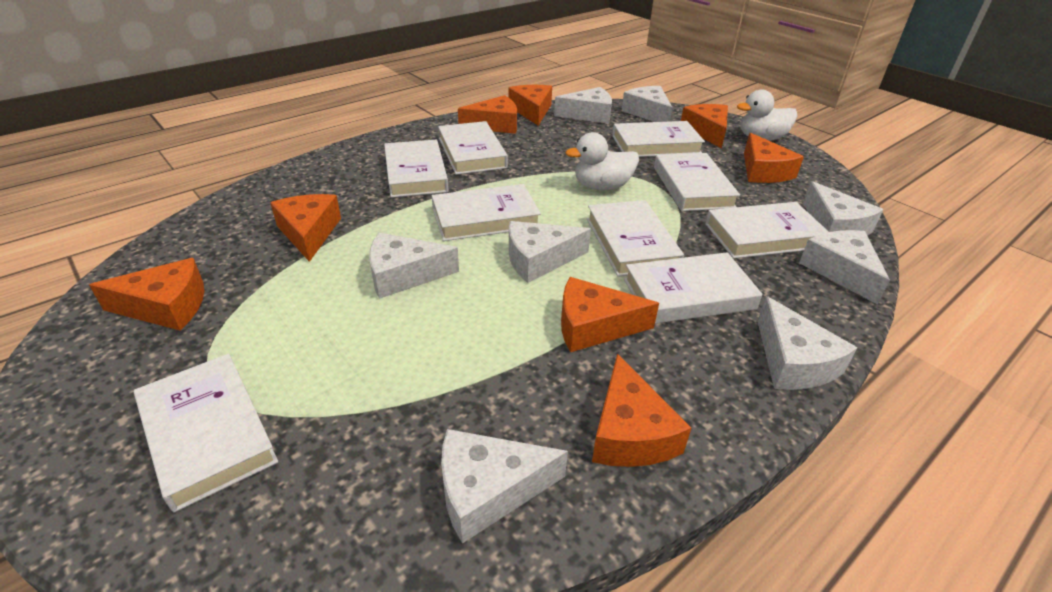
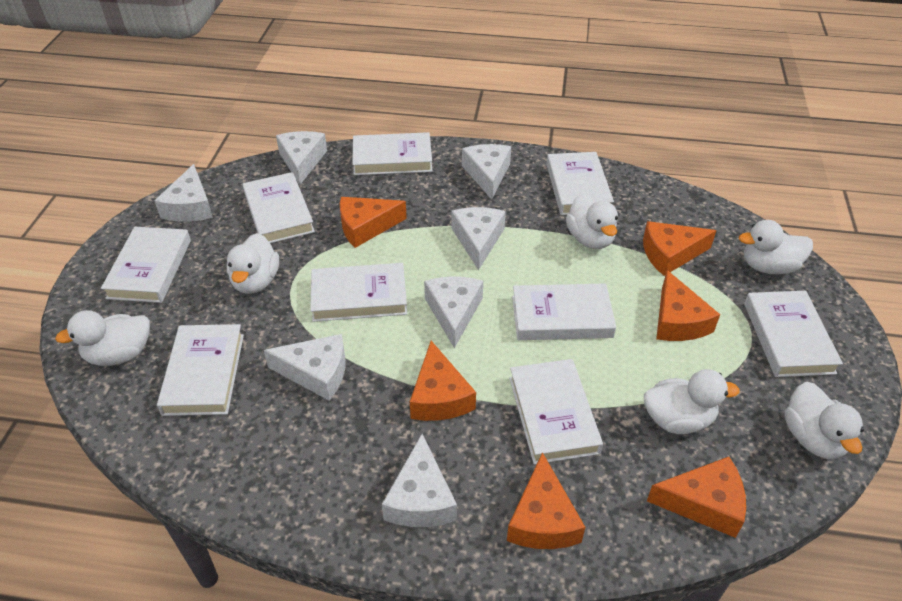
orange cheese: 8 -> 6
white cheese: 8 -> 7
white duck: 2 -> 6

